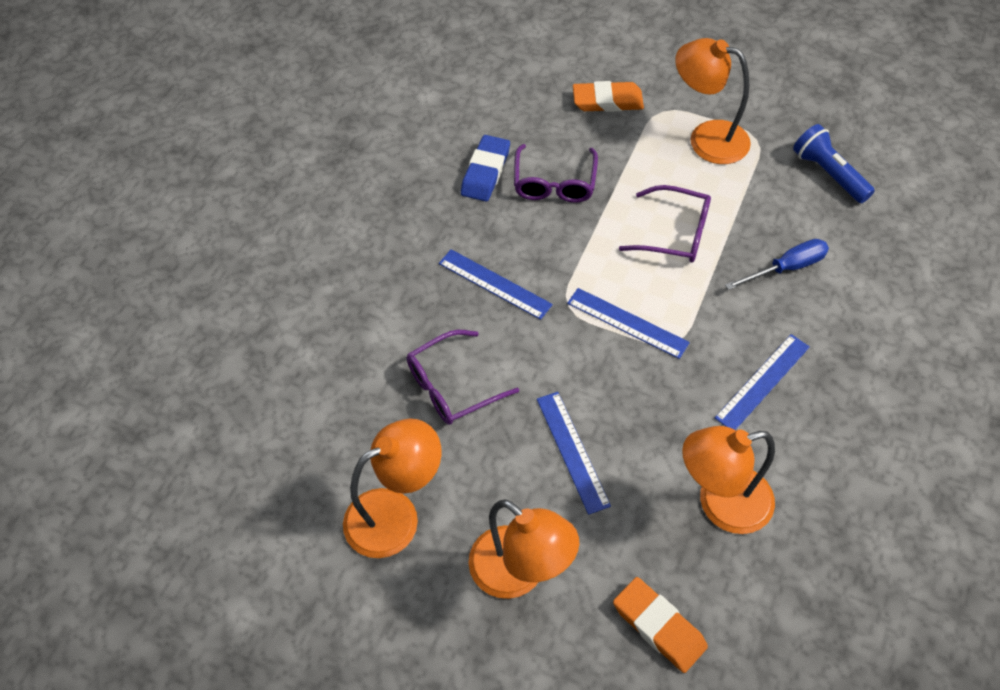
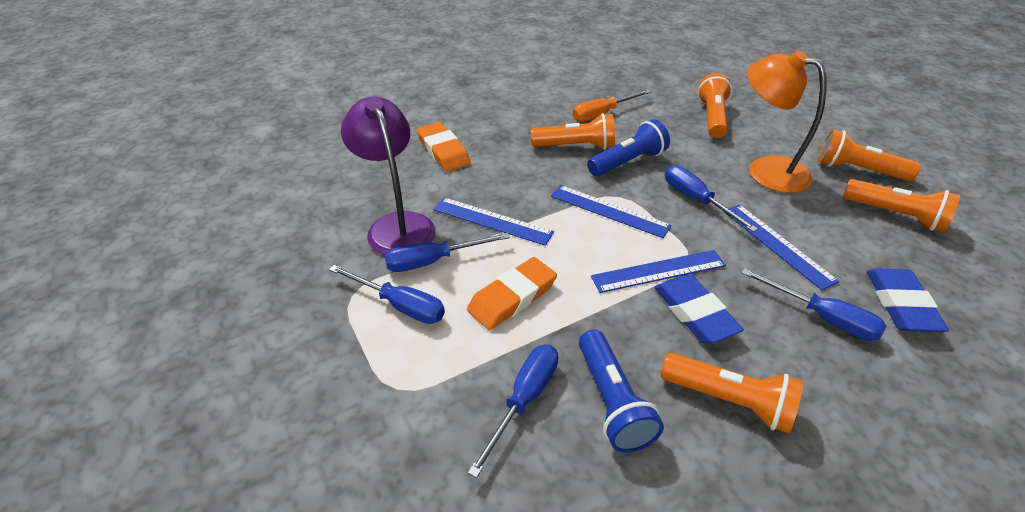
blue eraser: 1 -> 2
blue flashlight: 1 -> 2
blue screwdriver: 1 -> 5
orange flashlight: 0 -> 5
orange lamp: 4 -> 1
orange screwdriver: 0 -> 1
purple glasses: 3 -> 0
purple lamp: 0 -> 1

